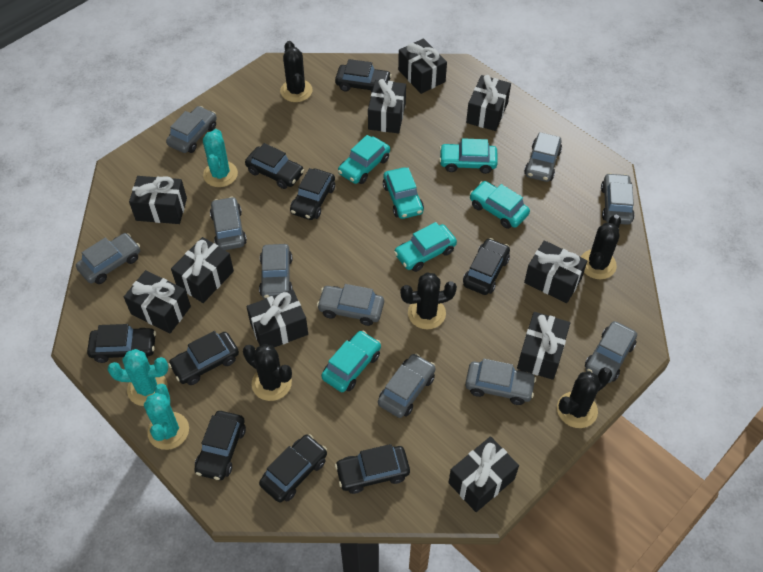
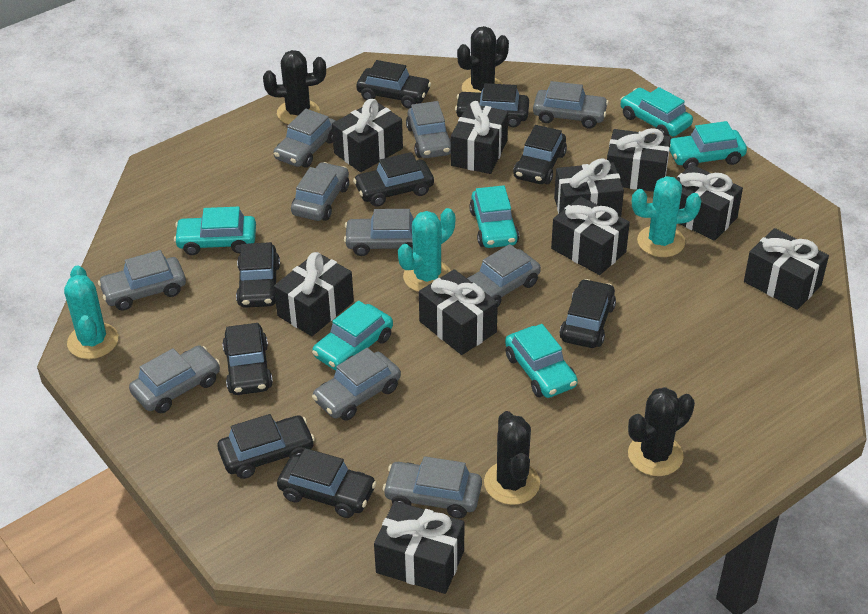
black cactus: 5 -> 4

